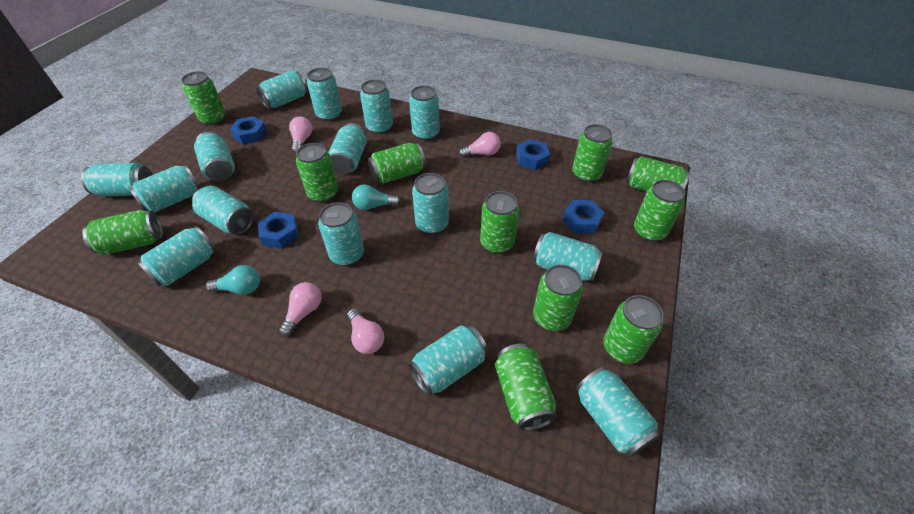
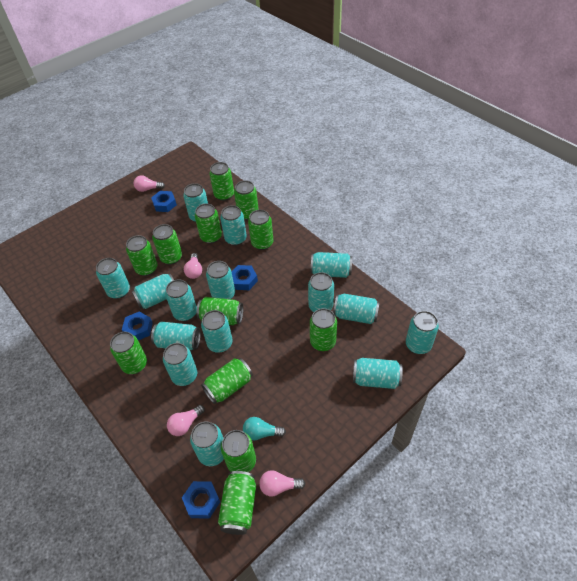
green can: 11 -> 12
turquoise light bulb: 2 -> 1

